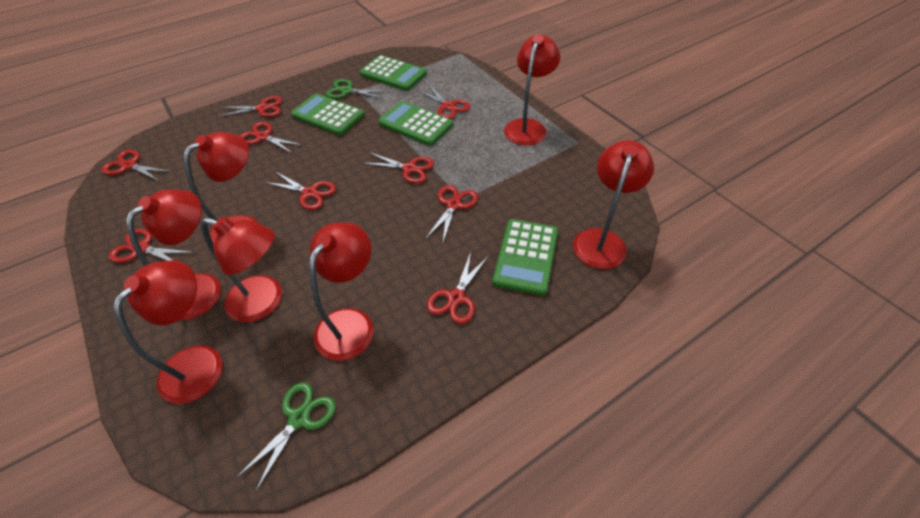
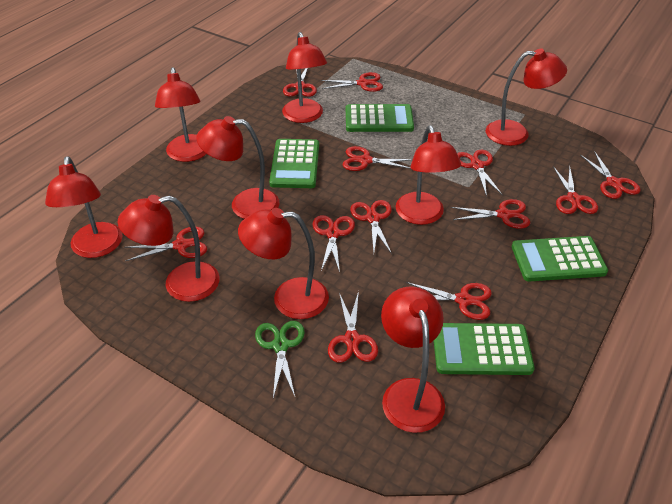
green scissors: 2 -> 1
red lamp: 7 -> 9
red scissors: 9 -> 12

